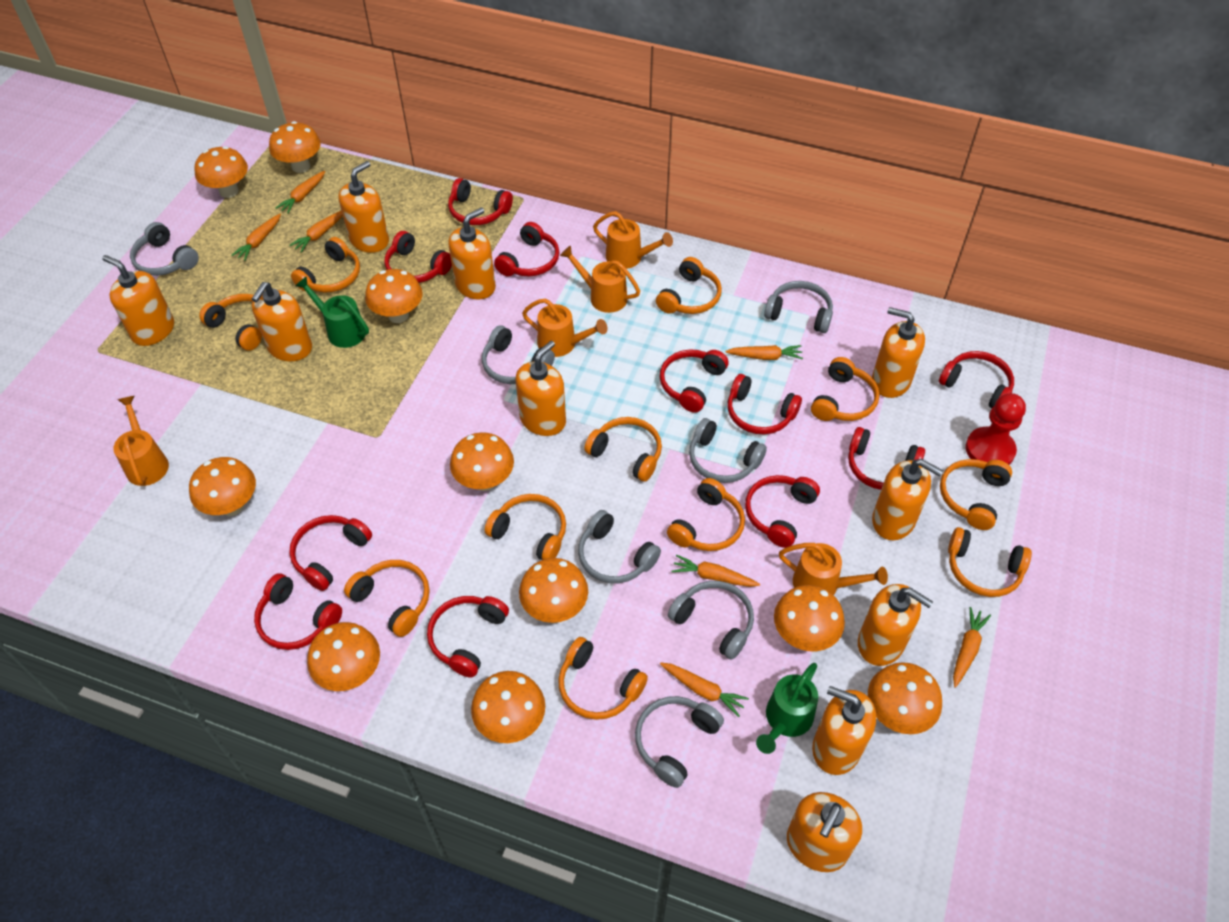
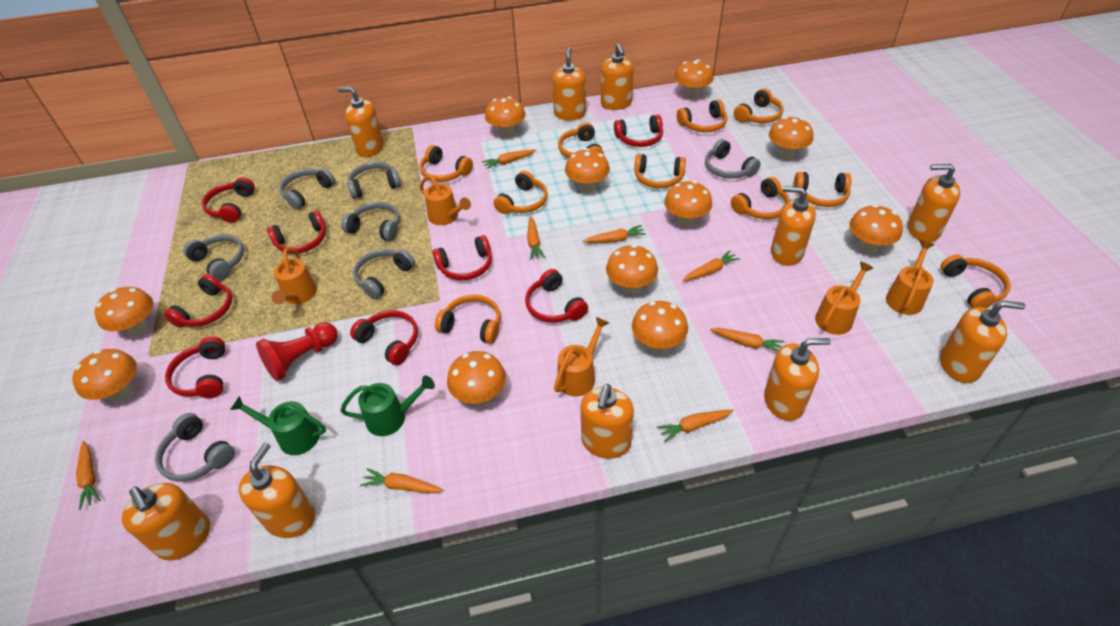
orange carrot: 7 -> 8
orange headphones: 11 -> 10
orange mushroom: 10 -> 11
red headphones: 11 -> 8

